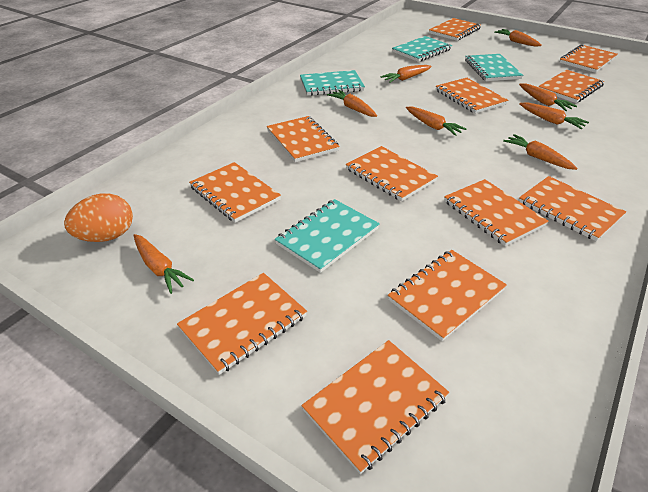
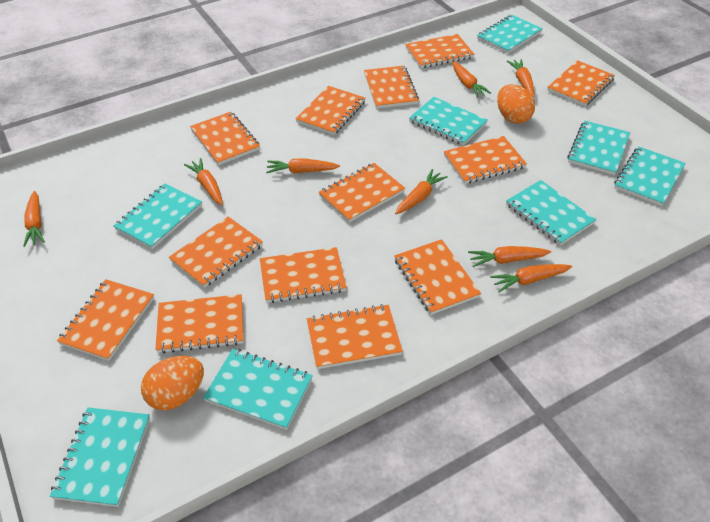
orange egg: 1 -> 2
orange notebook: 12 -> 13
turquoise notebook: 4 -> 8

